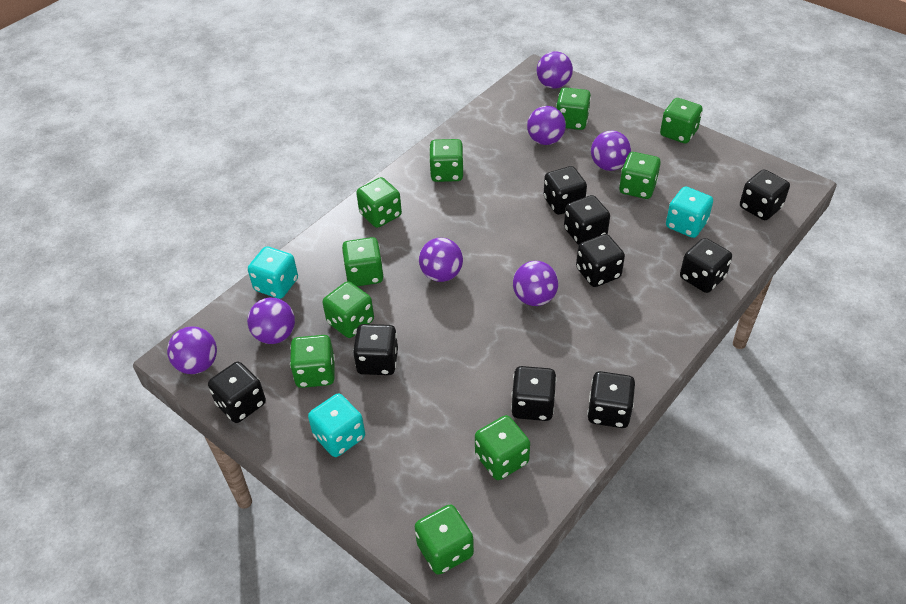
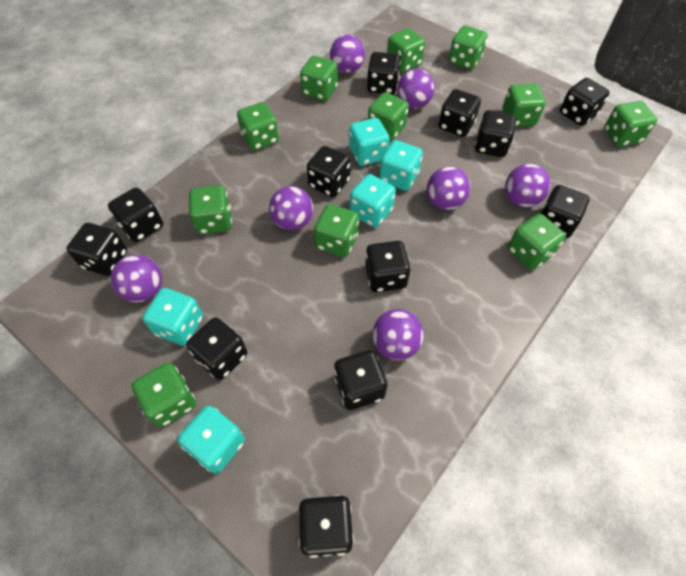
black dice: 9 -> 12
green dice: 10 -> 11
turquoise dice: 3 -> 5

